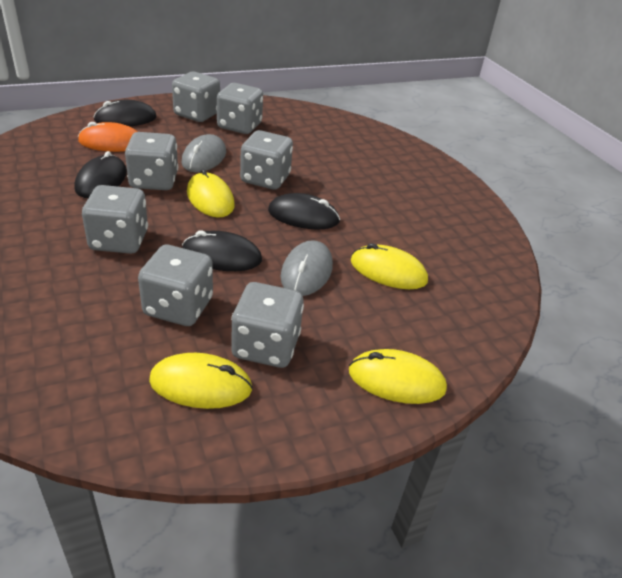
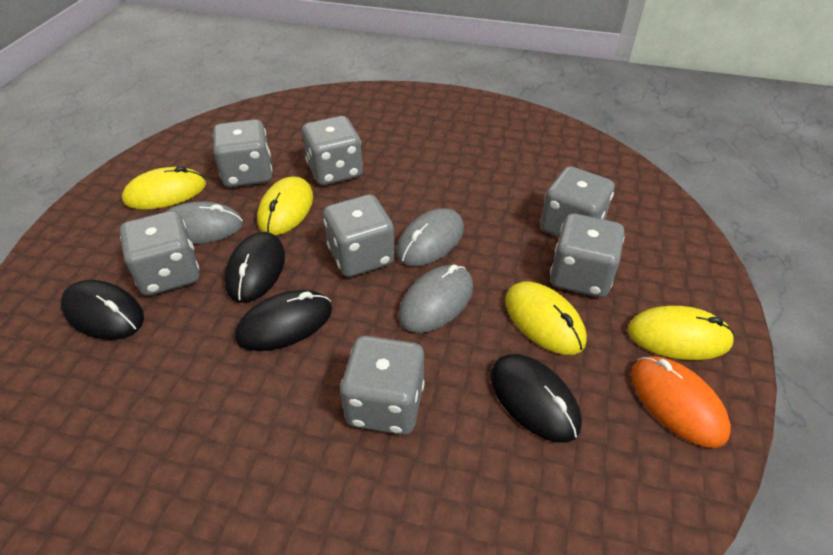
grey mouse: 2 -> 3

